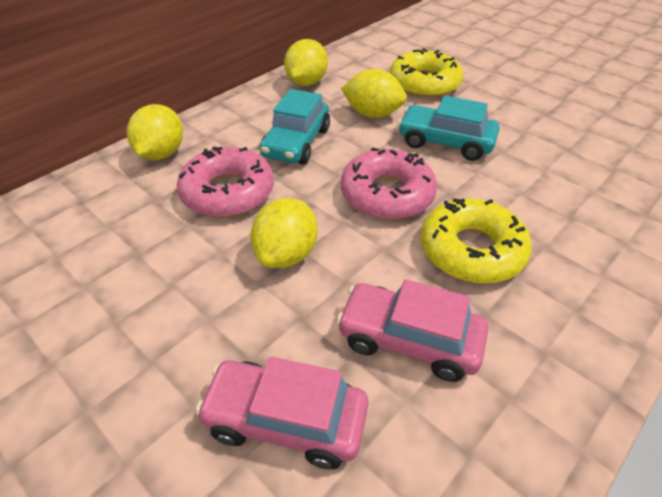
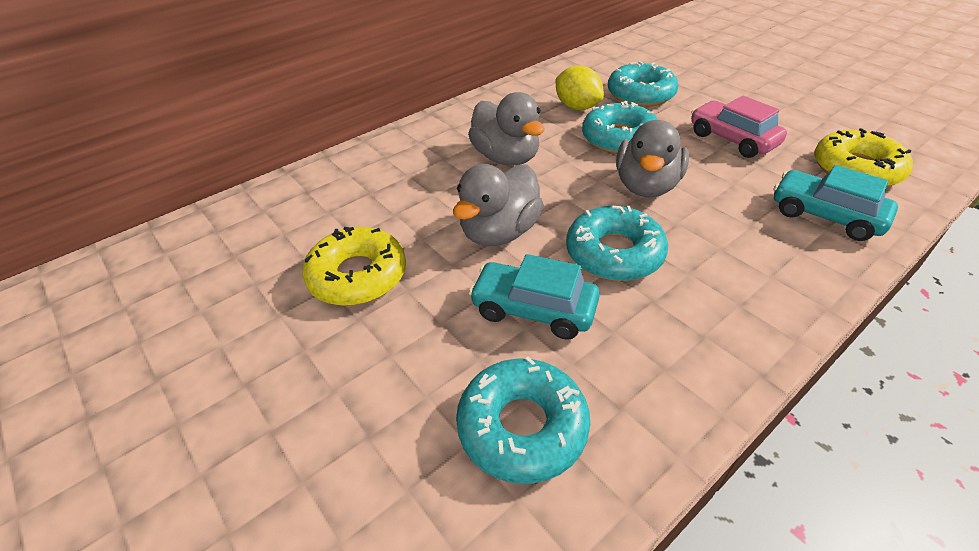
grey duck: 0 -> 3
pink car: 2 -> 1
pink donut: 2 -> 0
turquoise donut: 0 -> 4
yellow lemon: 4 -> 1

